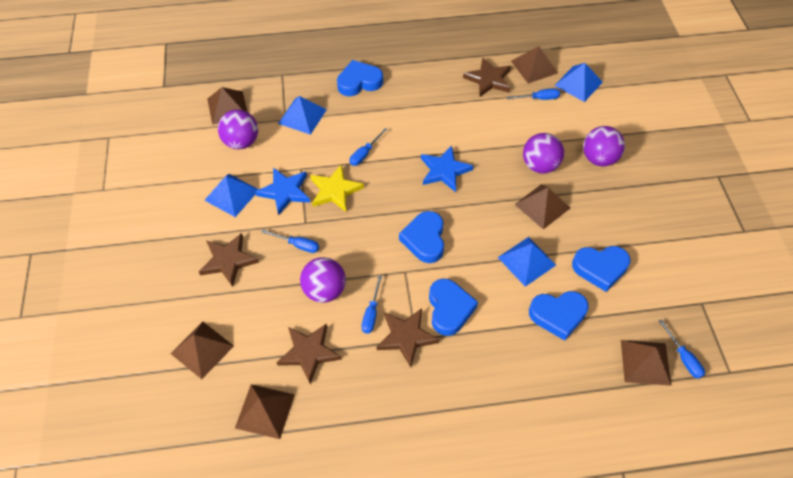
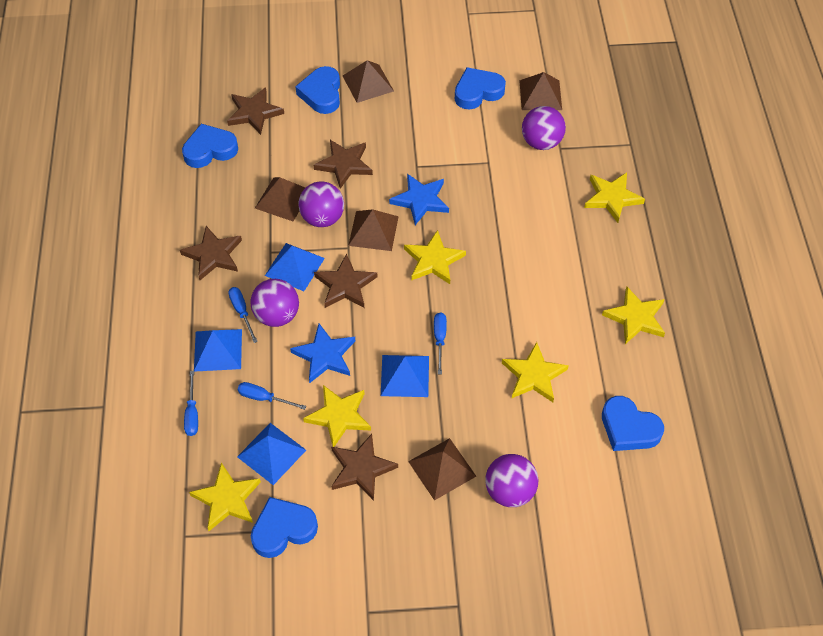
blue screwdriver: 5 -> 4
brown pyramid: 6 -> 5
brown star: 4 -> 5
yellow star: 1 -> 6

